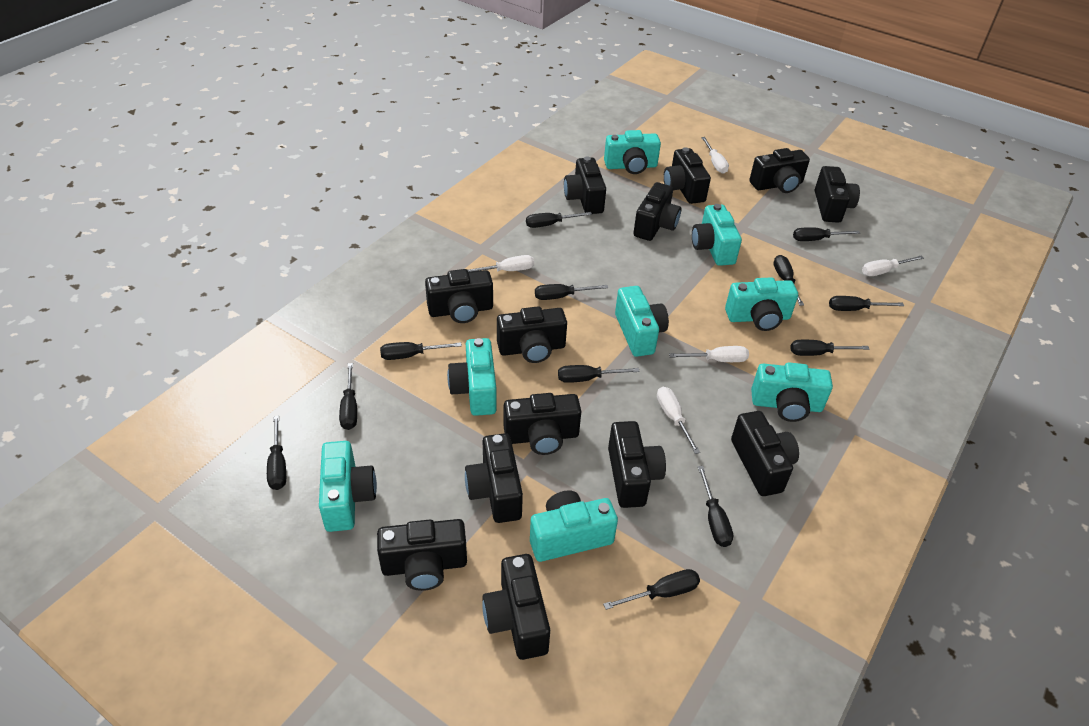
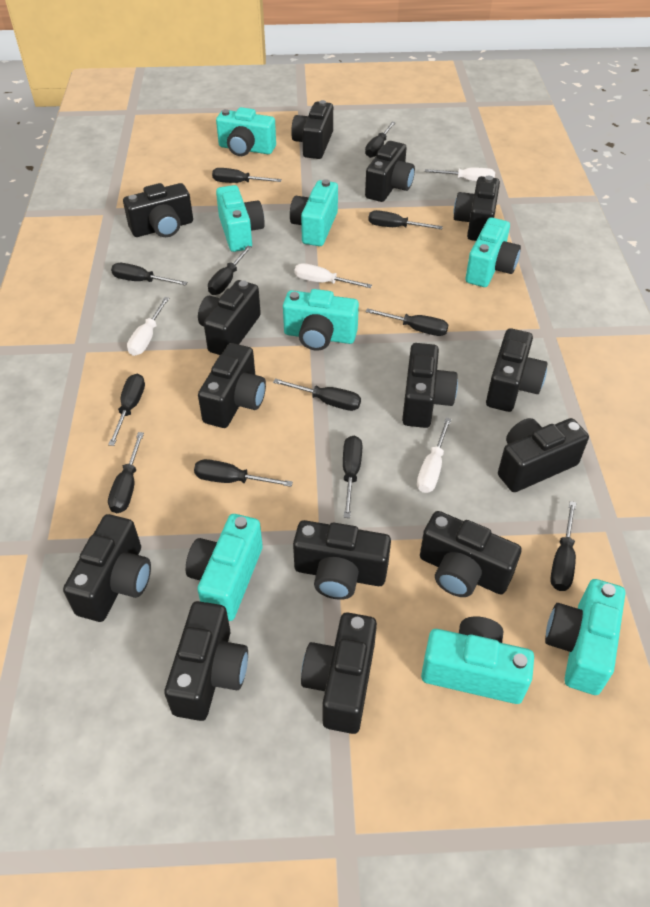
black camera: 13 -> 14
white screwdriver: 5 -> 4

